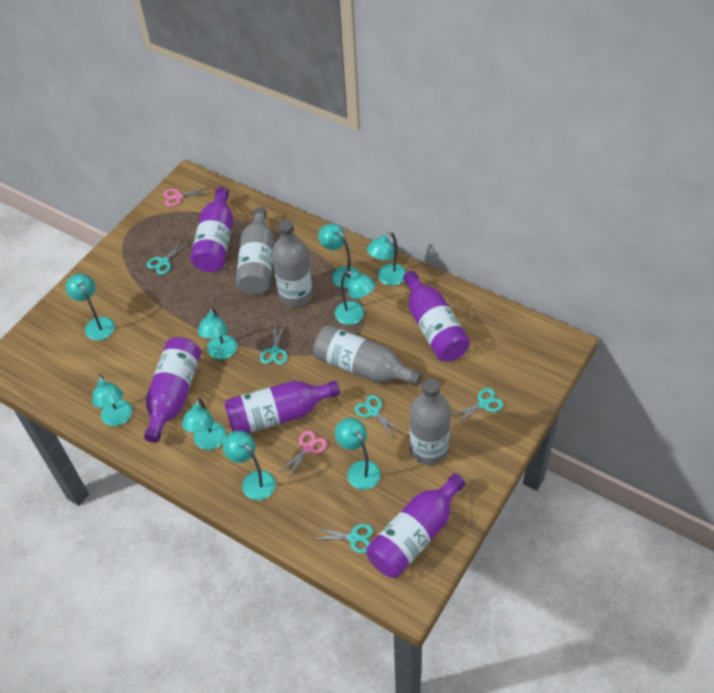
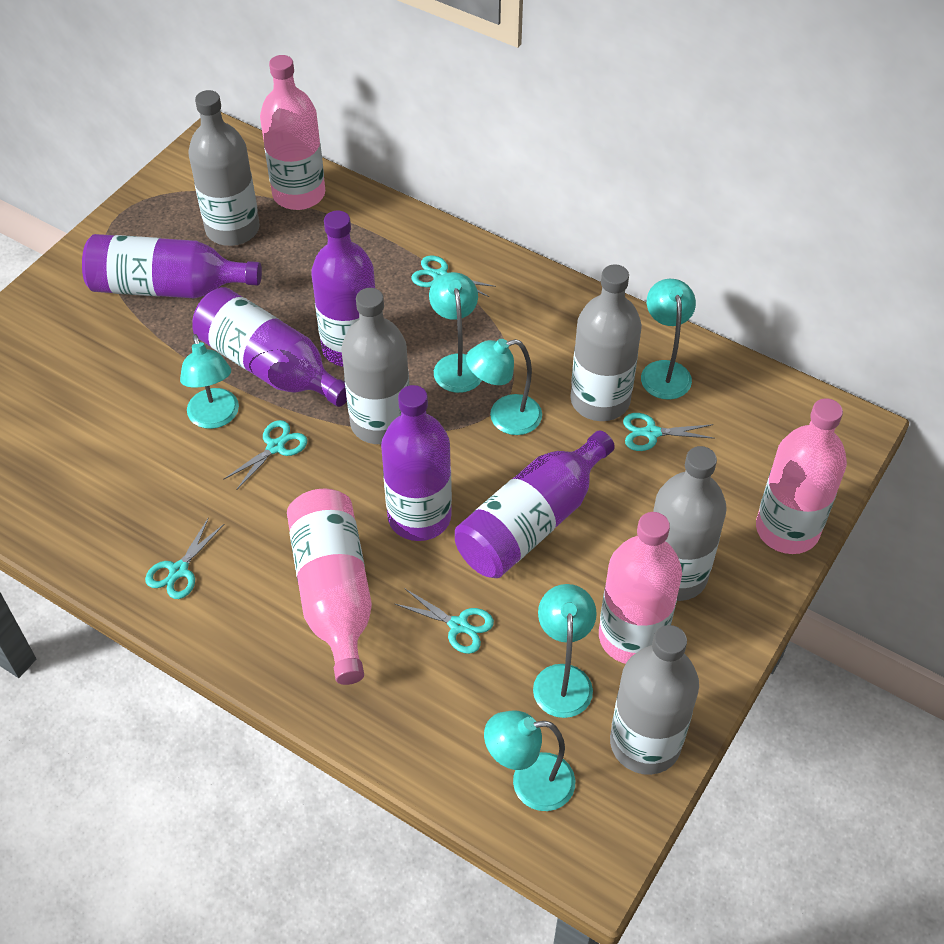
grey bottle: 4 -> 5
pink bottle: 0 -> 4
pink scissors: 2 -> 0
turquoise lamp: 9 -> 6

